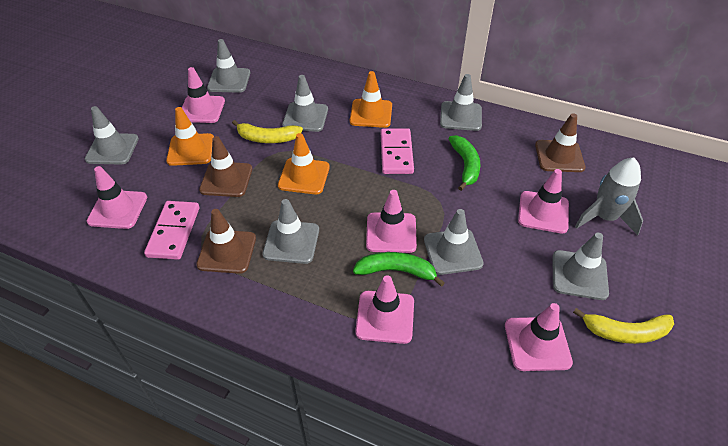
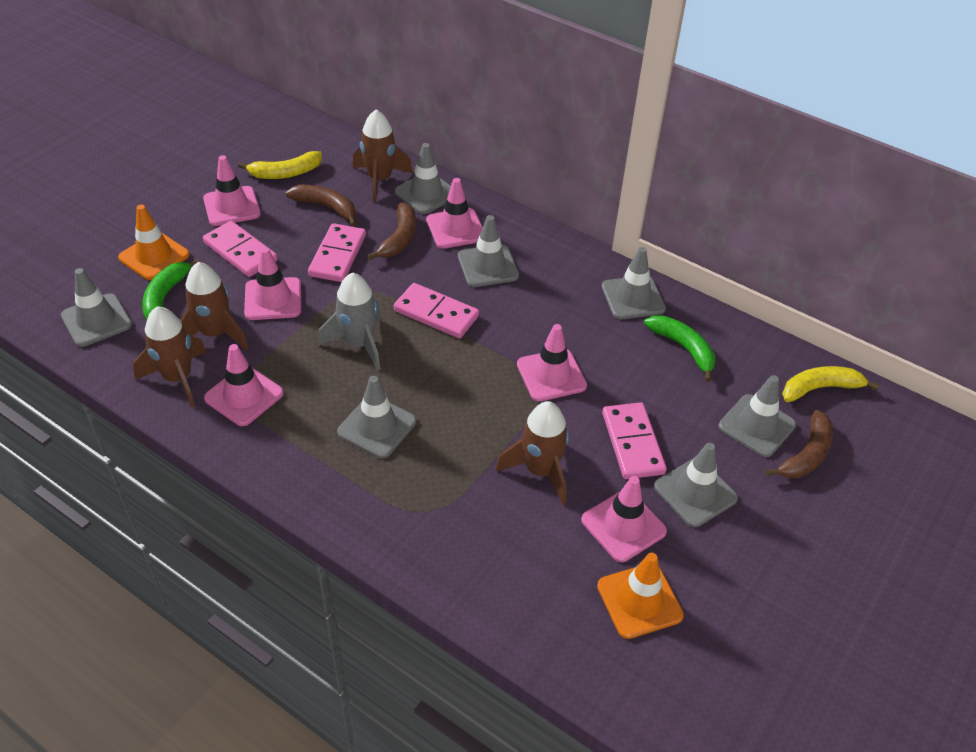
brown banana: 0 -> 3
brown rocket: 0 -> 4
brown traffic cone: 3 -> 0
orange traffic cone: 3 -> 2
pink domino: 2 -> 4

